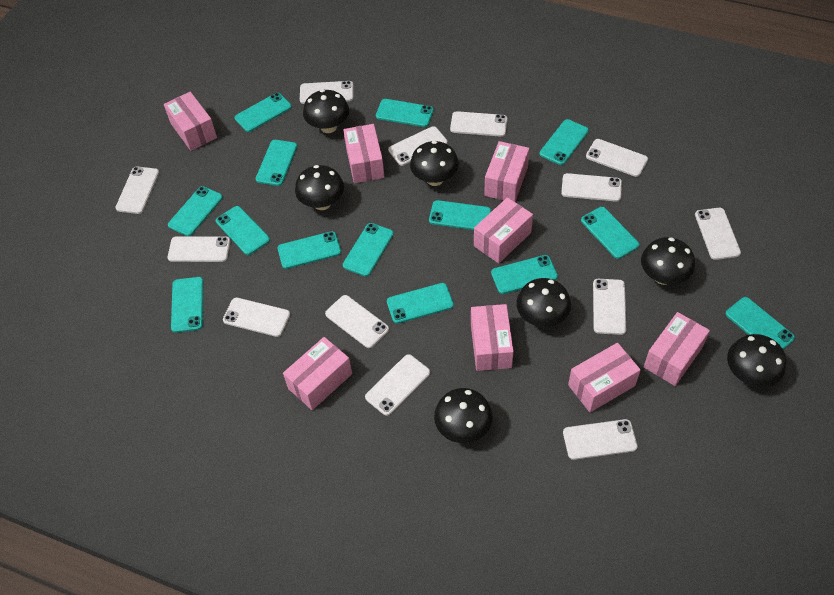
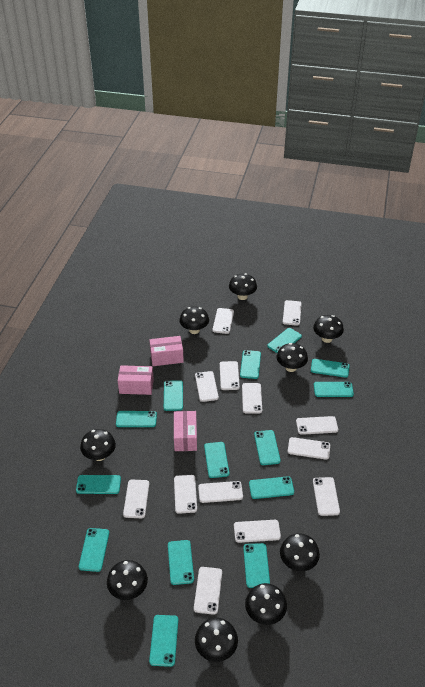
black mushroom: 7 -> 9
pink box: 8 -> 3

